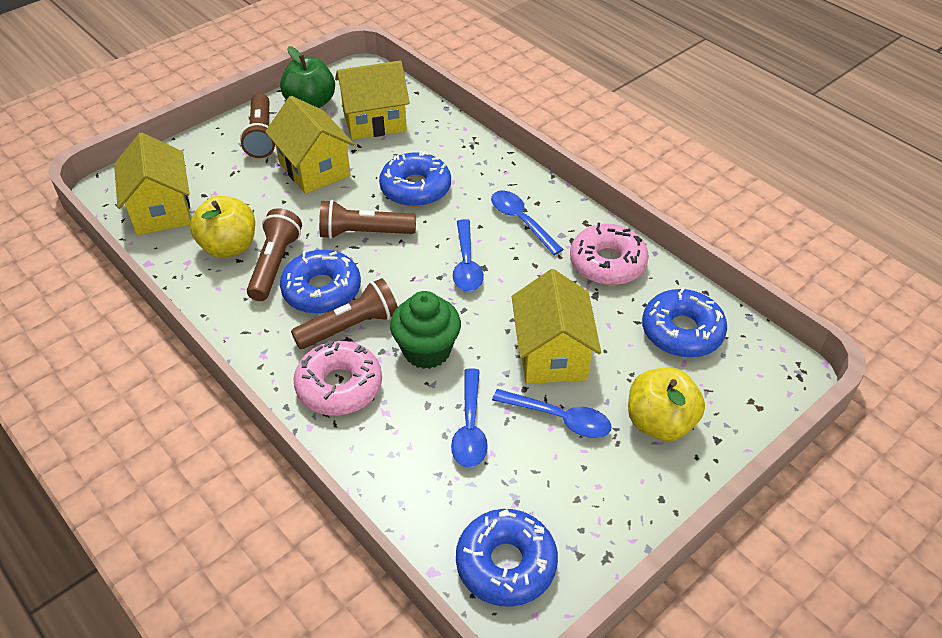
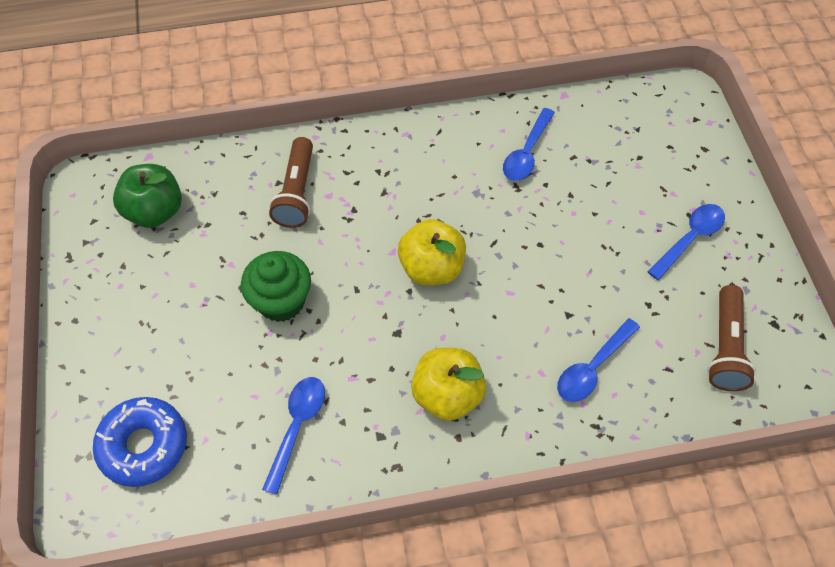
blue donut: 4 -> 1
brown flashlight: 4 -> 2
pink donut: 2 -> 0
yellow house: 4 -> 0

